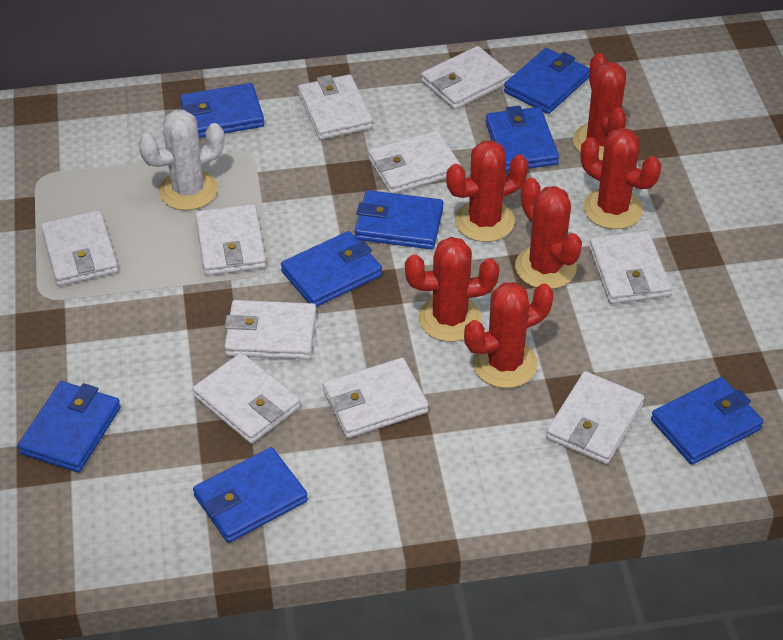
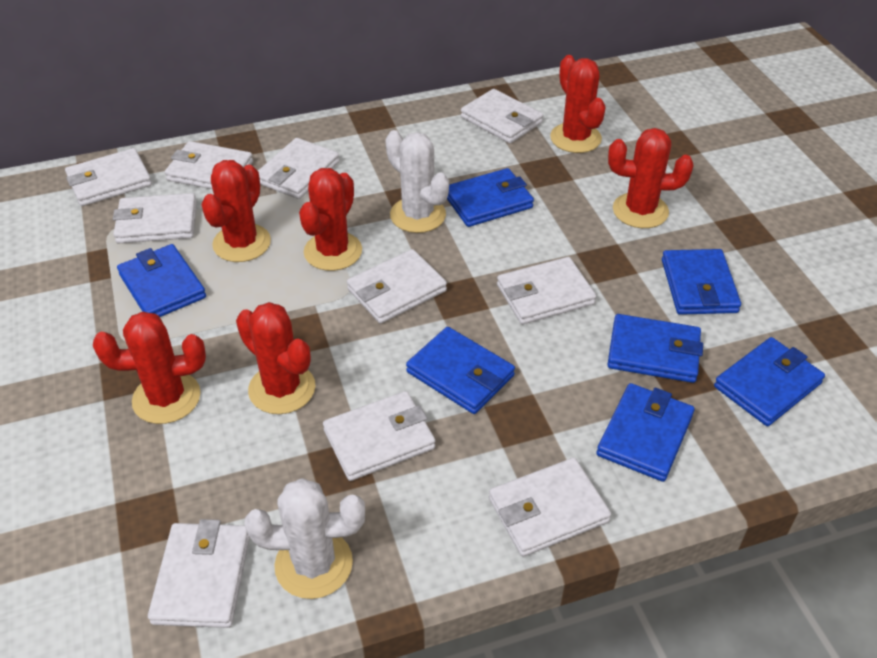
blue wallet: 8 -> 7
white cactus: 1 -> 2

